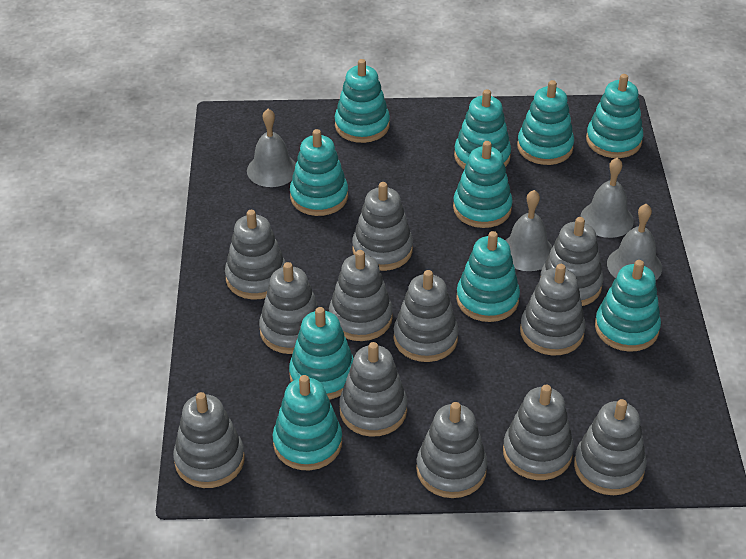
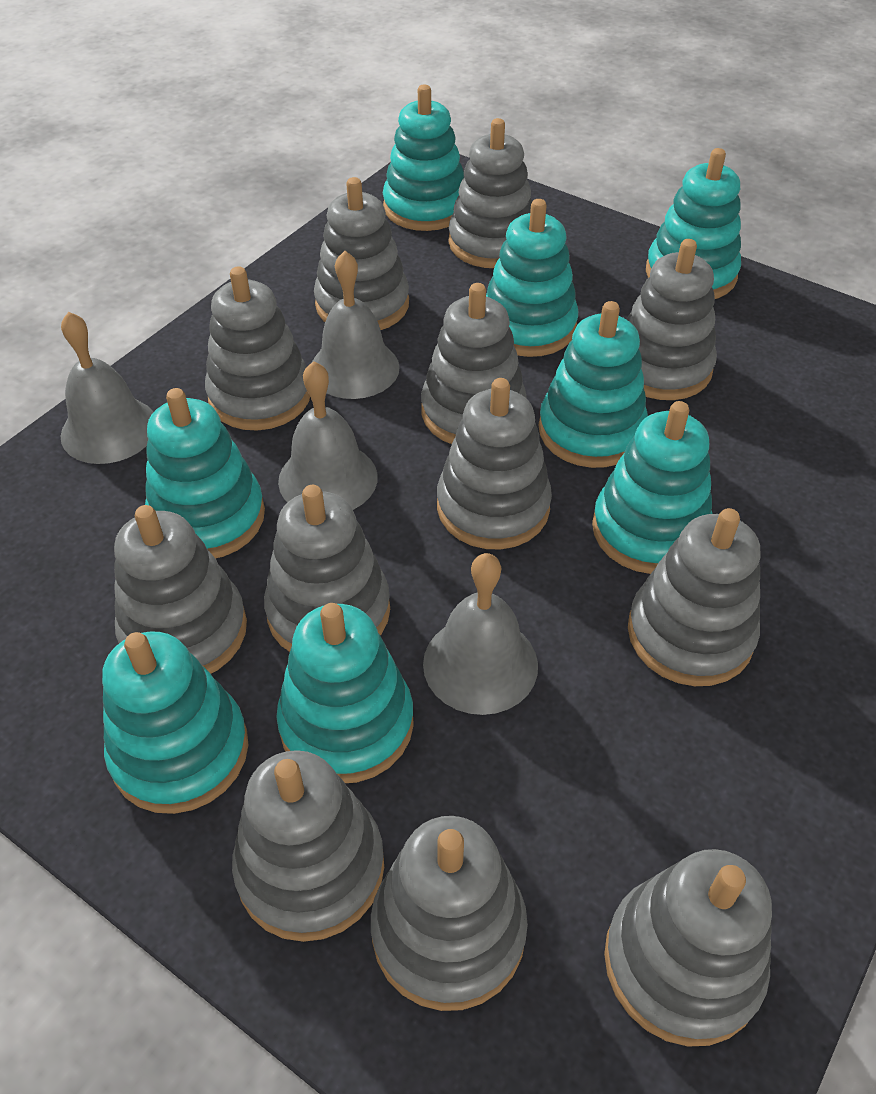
turquoise stacking toy: 10 -> 8

